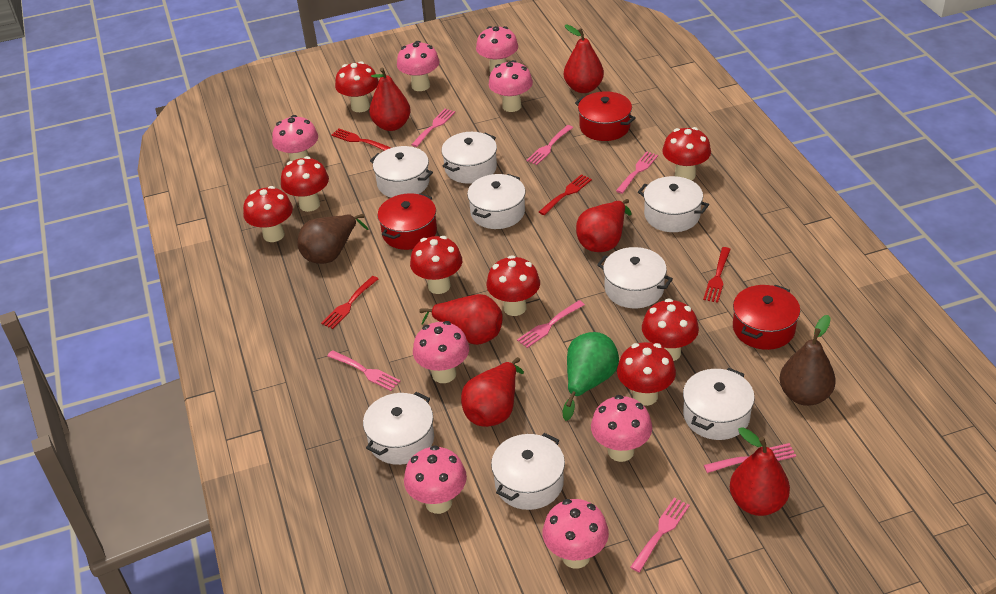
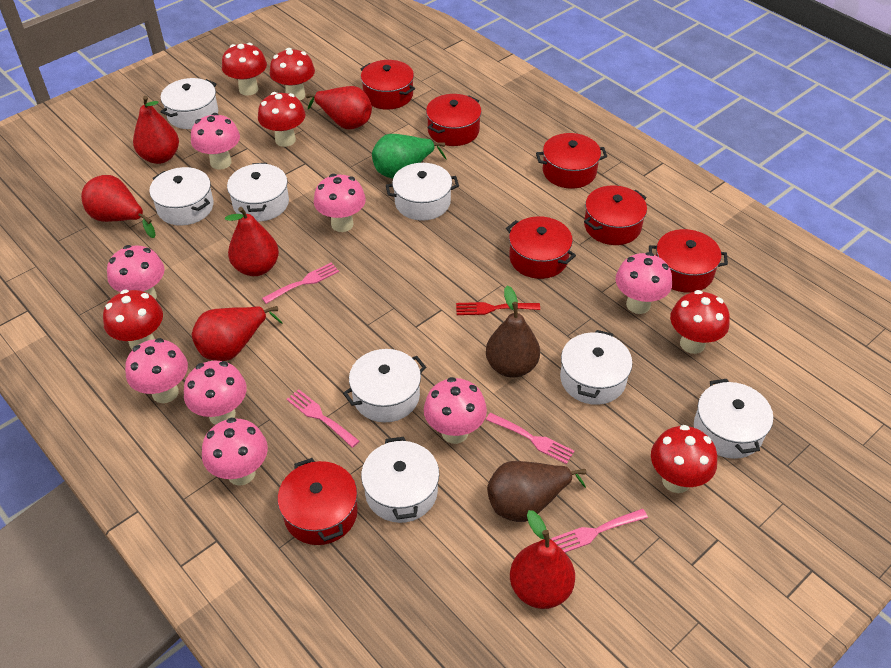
pink fork: 7 -> 4
red fork: 4 -> 1
red mushroom: 8 -> 6
red pot: 3 -> 7

